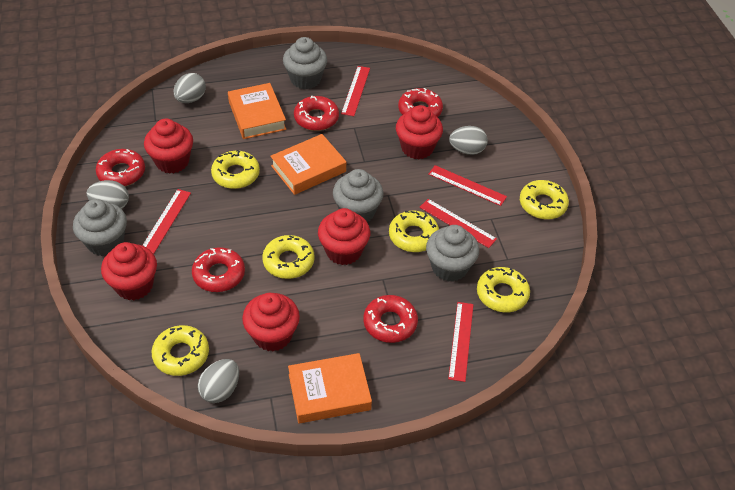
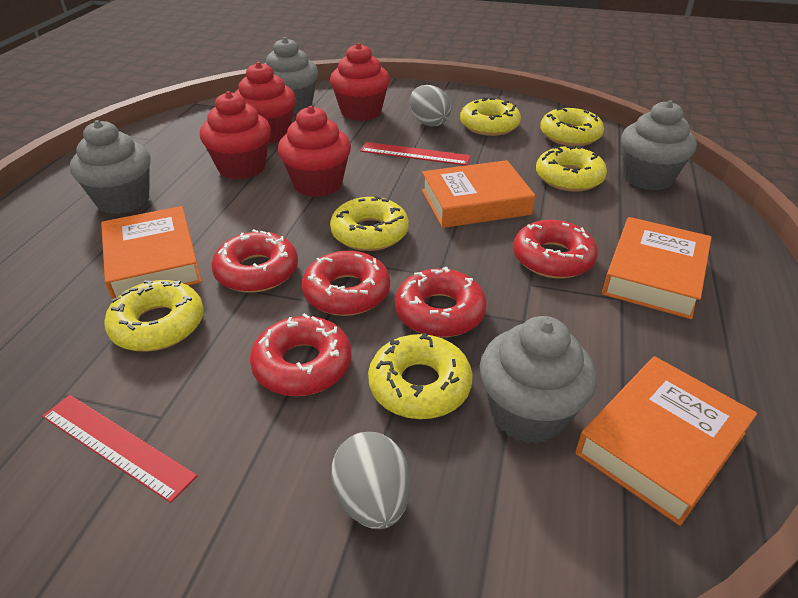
grey egg: 4 -> 2
orange book: 3 -> 4
red cupcake: 5 -> 4
red ruler: 5 -> 2

